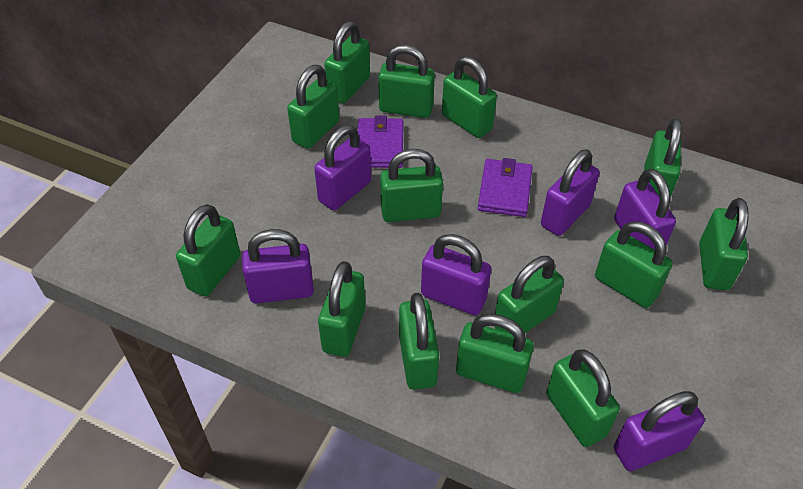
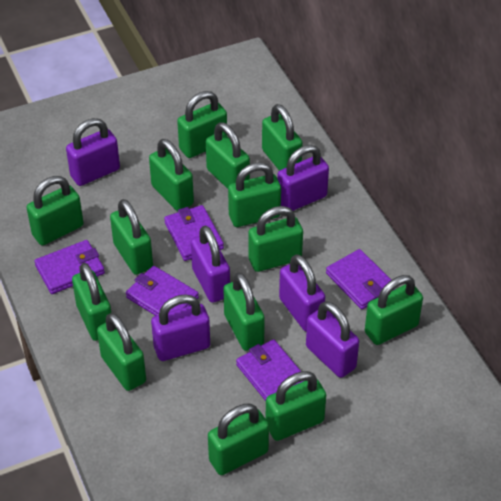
purple wallet: 2 -> 5

